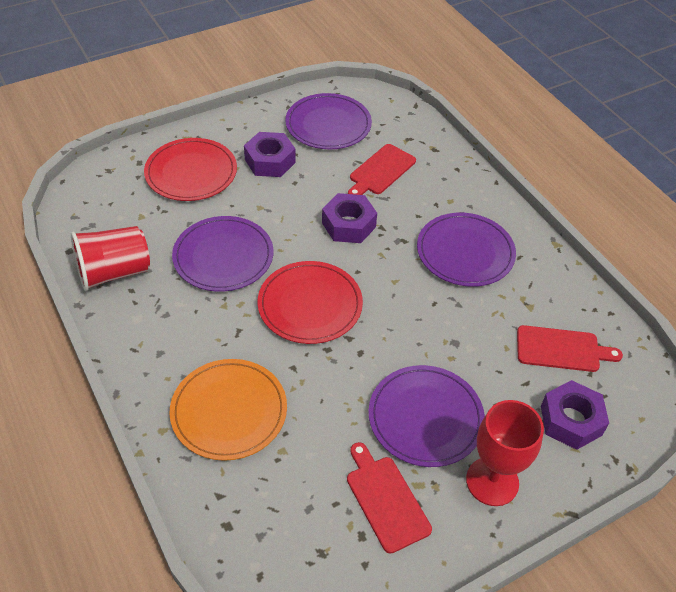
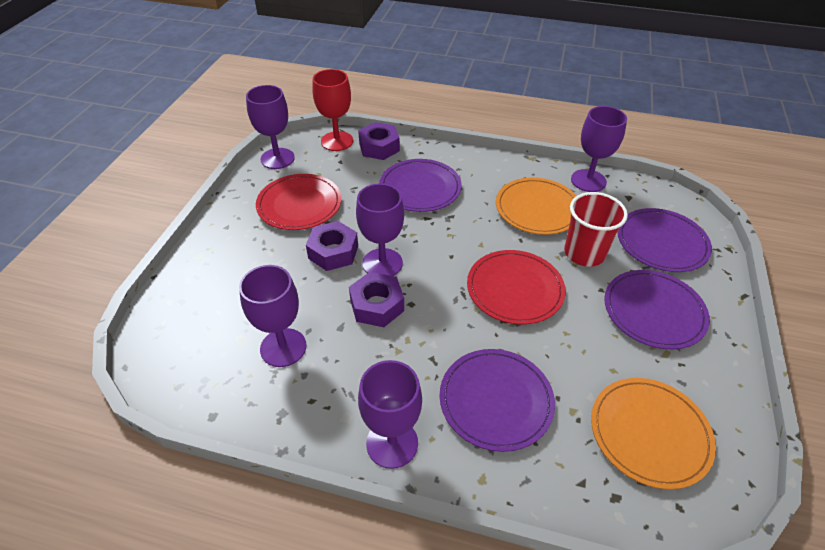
orange plate: 1 -> 2
purple goblet: 0 -> 5
red cutting board: 3 -> 0

